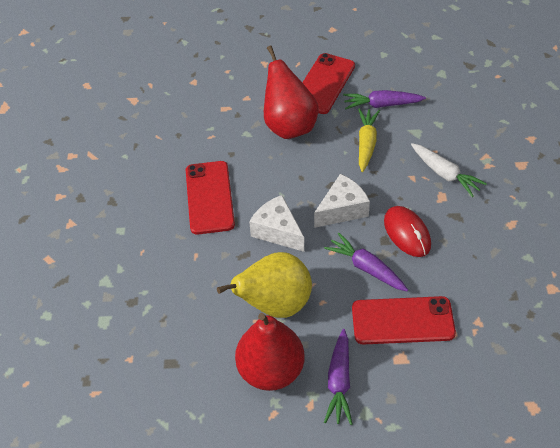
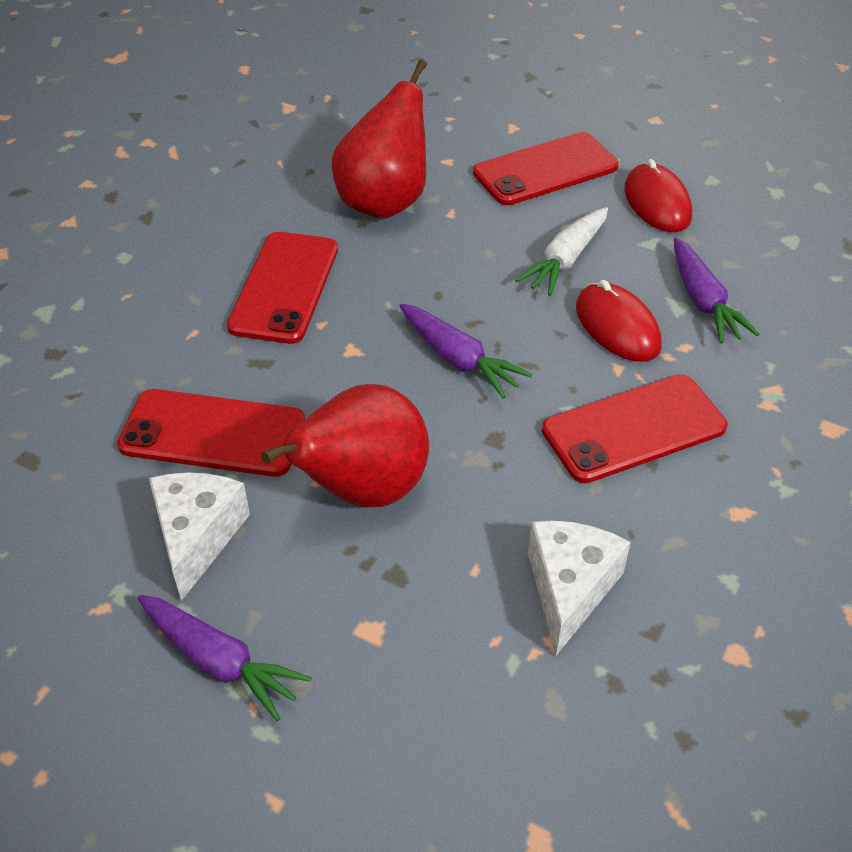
red mouse: 1 -> 2
red phone: 3 -> 4
yellow carrot: 1 -> 0
yellow pear: 1 -> 0

